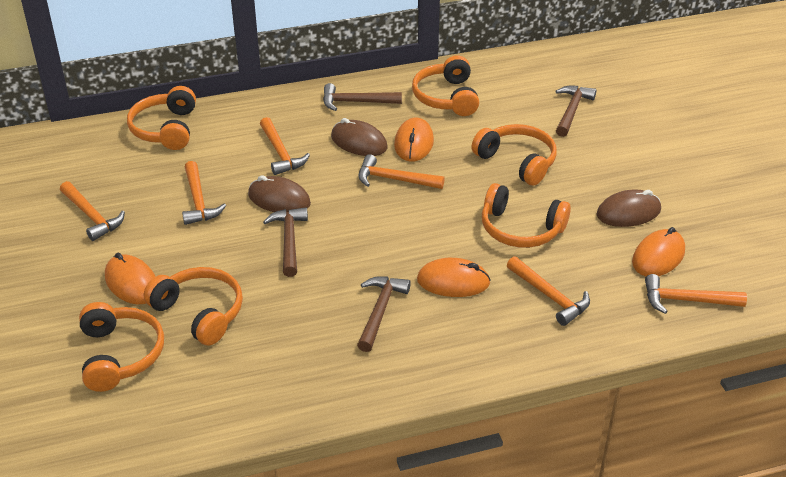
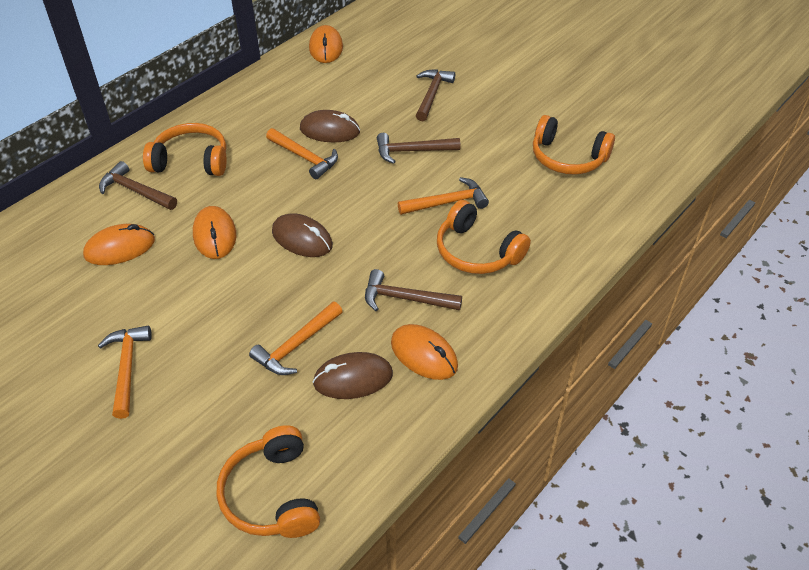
orange hammer: 6 -> 4
orange headphones: 6 -> 4

